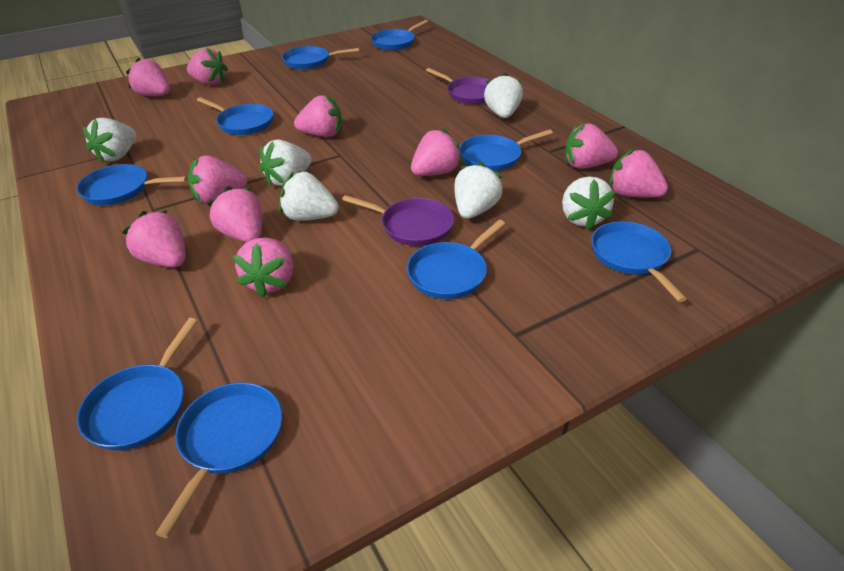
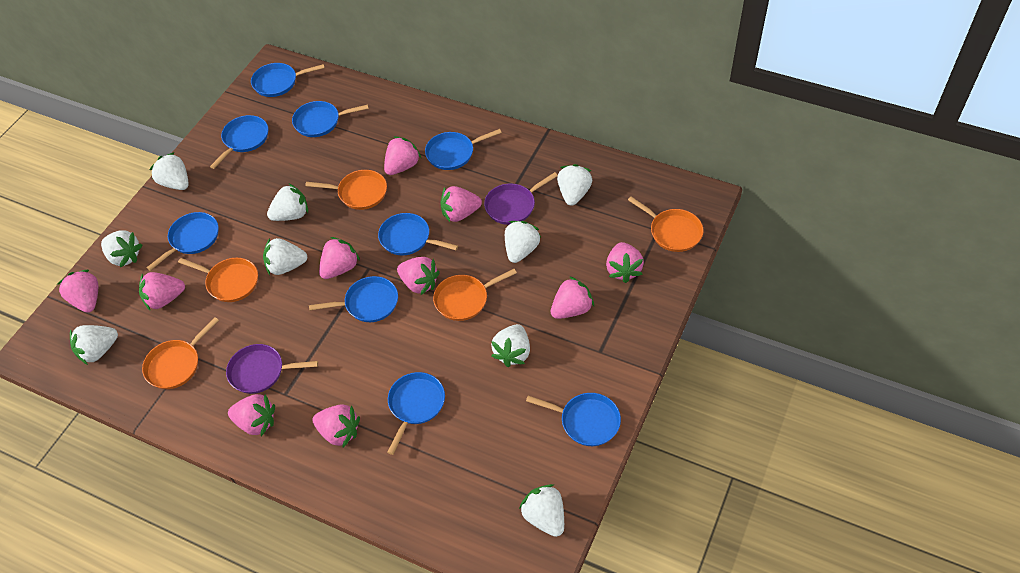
orange pan: 0 -> 5
white strawberry: 6 -> 9

